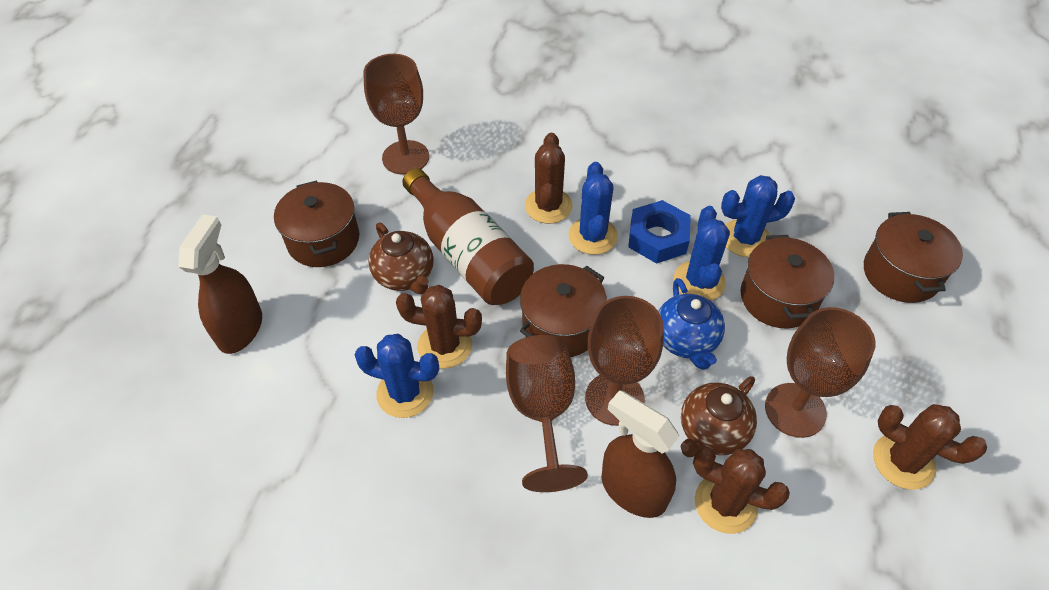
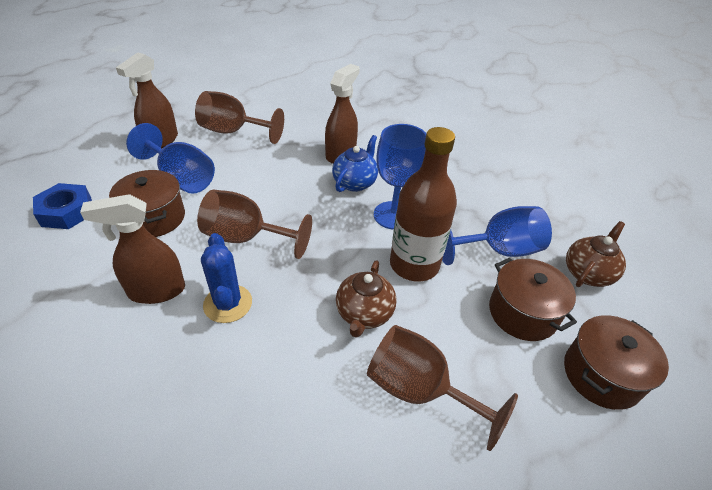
blue cactus: 4 -> 1
blue goblet: 0 -> 3
brown cactus: 4 -> 0
brown goblet: 4 -> 3
brown pot: 4 -> 3
brown spray bottle: 2 -> 3

